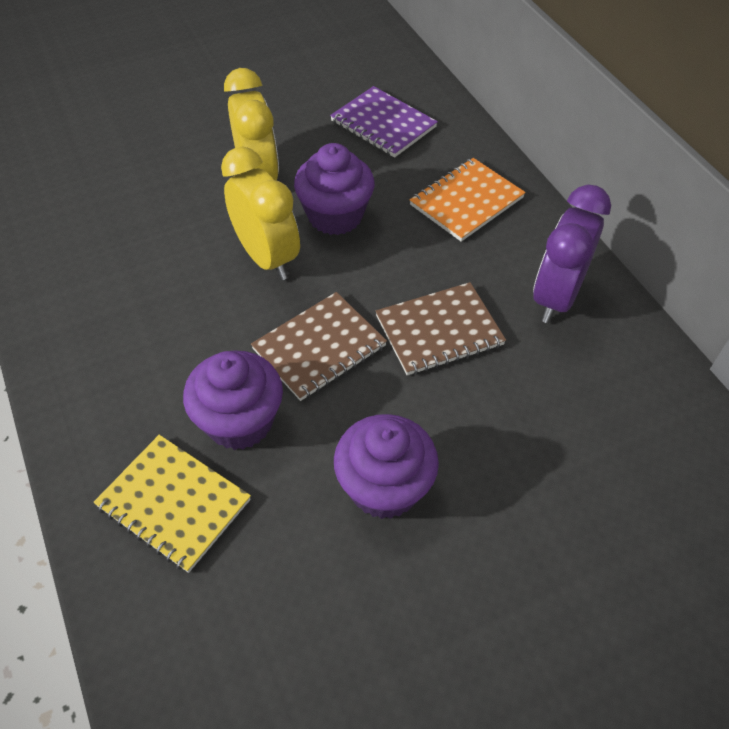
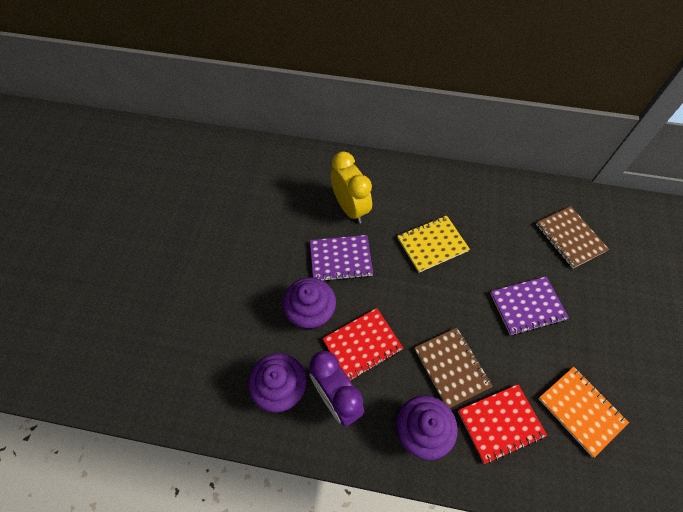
purple notebook: 1 -> 2
red notebook: 0 -> 2
yellow clock: 2 -> 1

